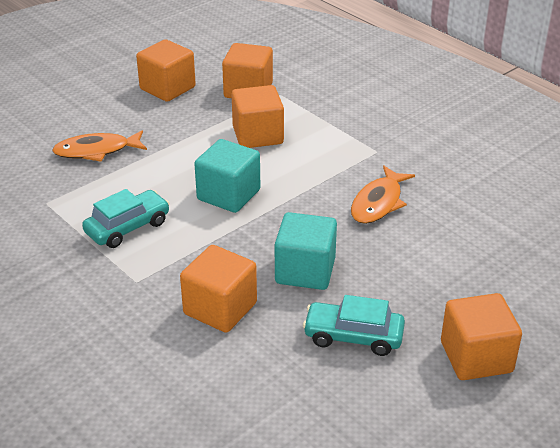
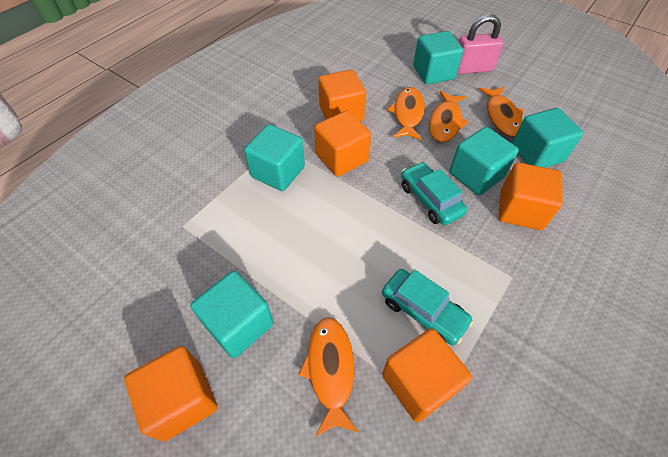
orange fish: 2 -> 4
pink padlock: 0 -> 1
turquoise cube: 2 -> 5

